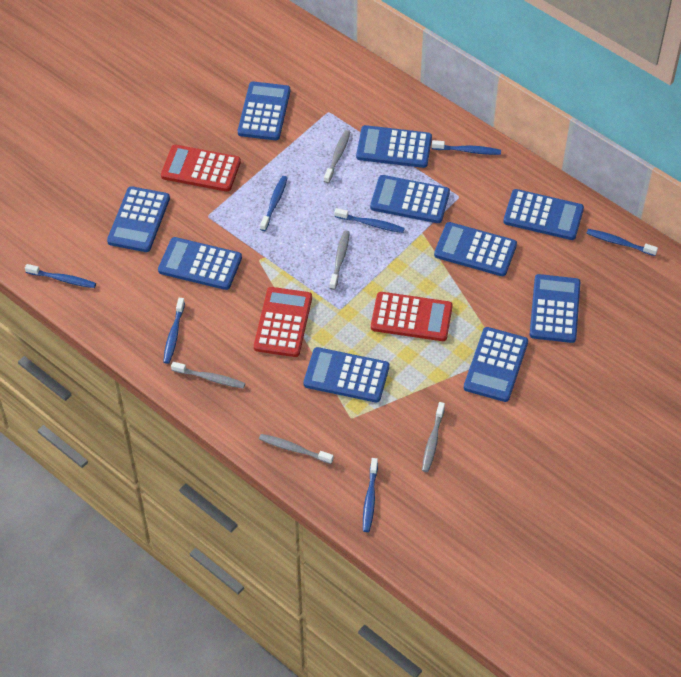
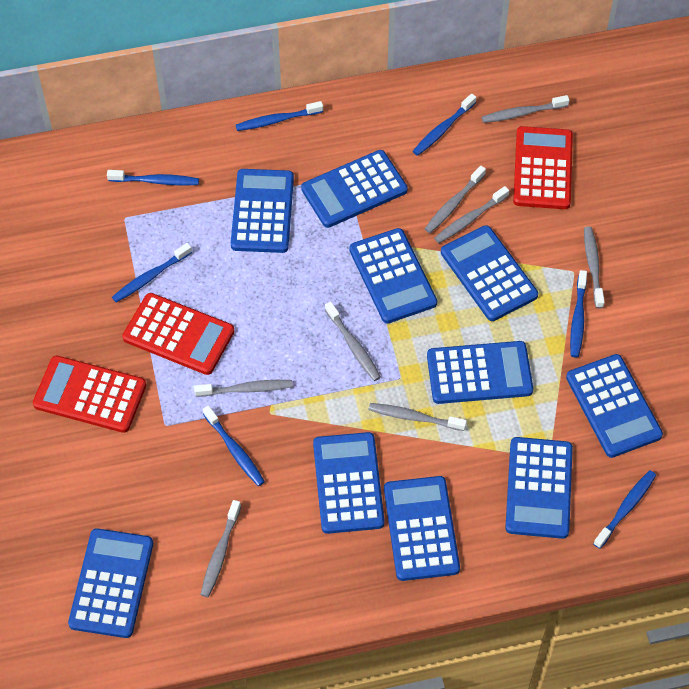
grey toothbrush: 5 -> 8

